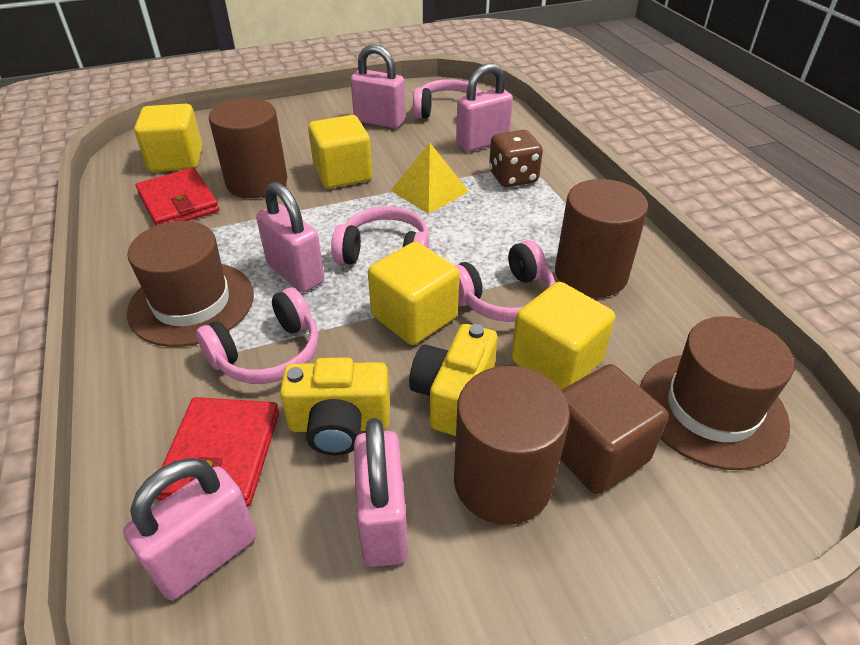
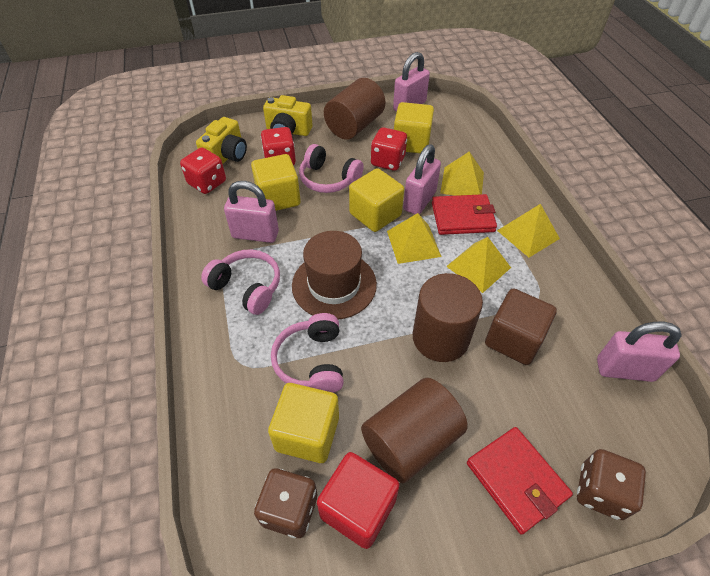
brown dice: 1 -> 2
brown hat: 2 -> 1
pink headphones: 4 -> 3
pink padlock: 5 -> 4
red cube: 0 -> 1
red dice: 0 -> 3
yellow pyramid: 1 -> 4

